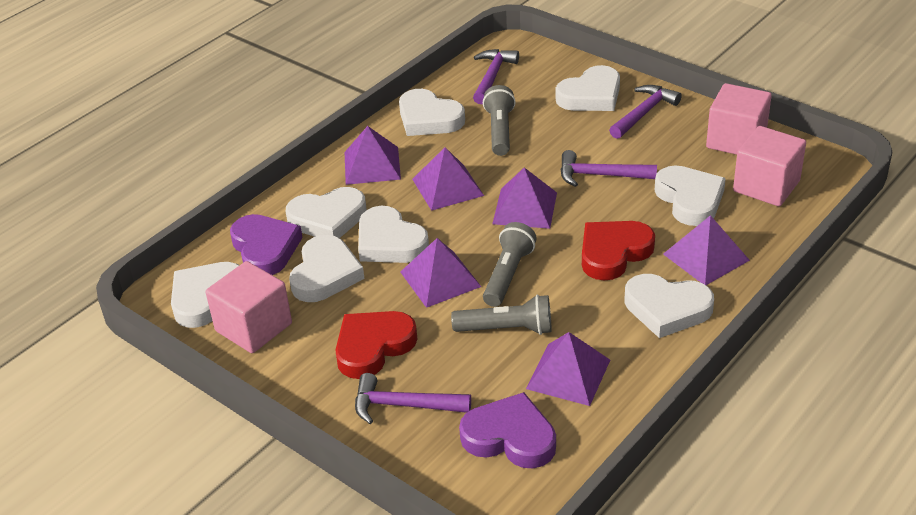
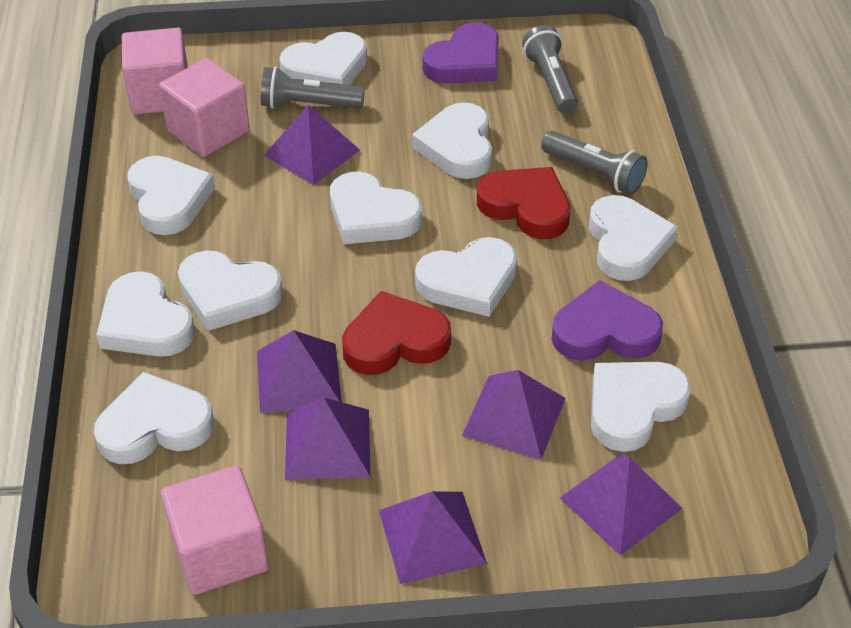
purple hammer: 4 -> 0
white heart: 8 -> 10

